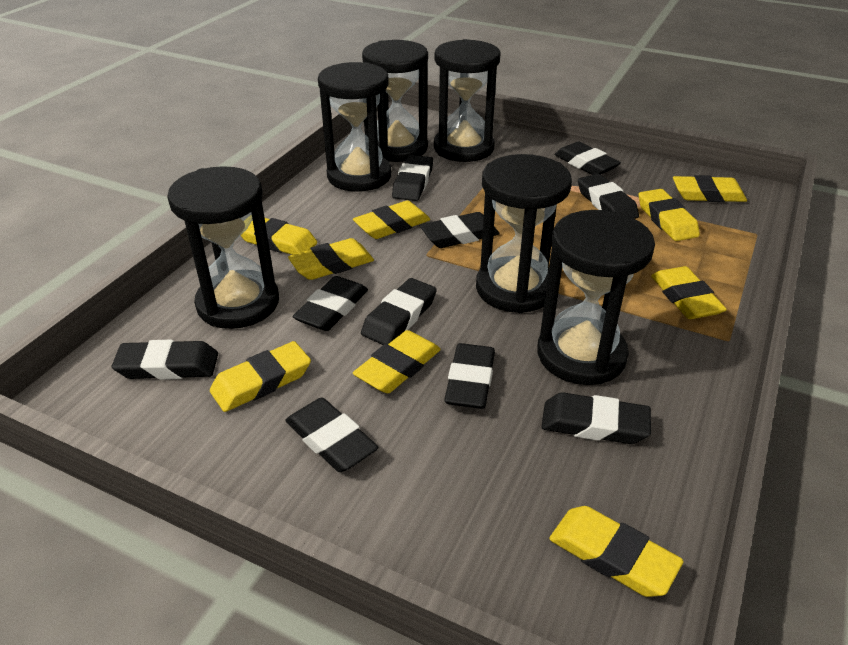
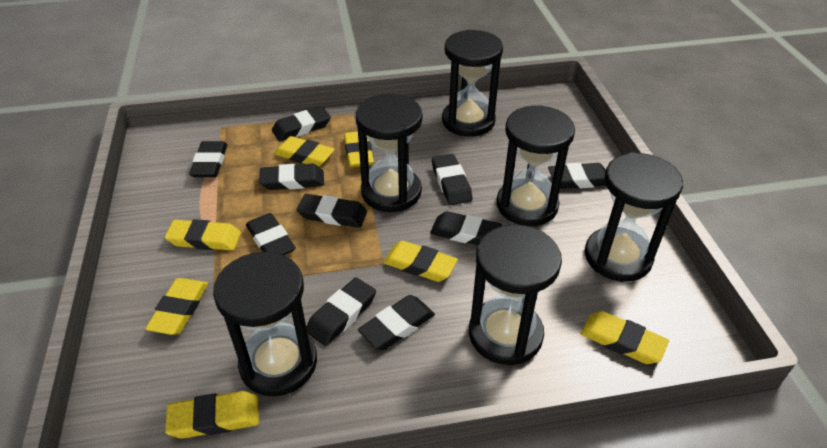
yellow eraser: 9 -> 7

